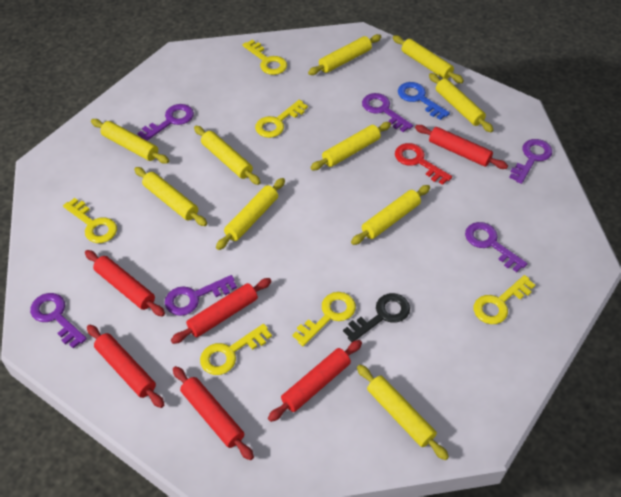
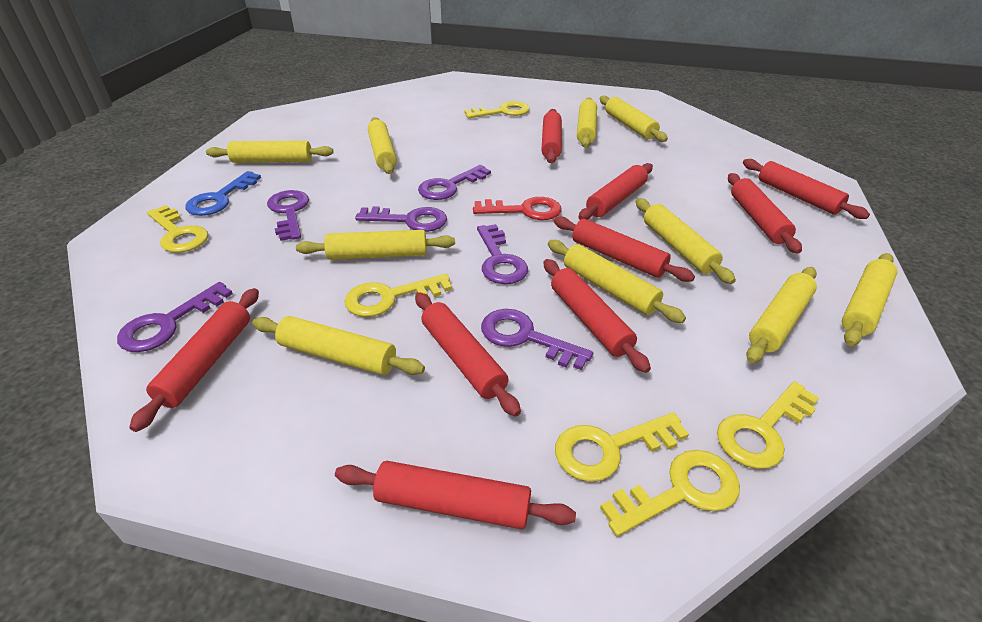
black key: 1 -> 0
red rolling pin: 6 -> 9

